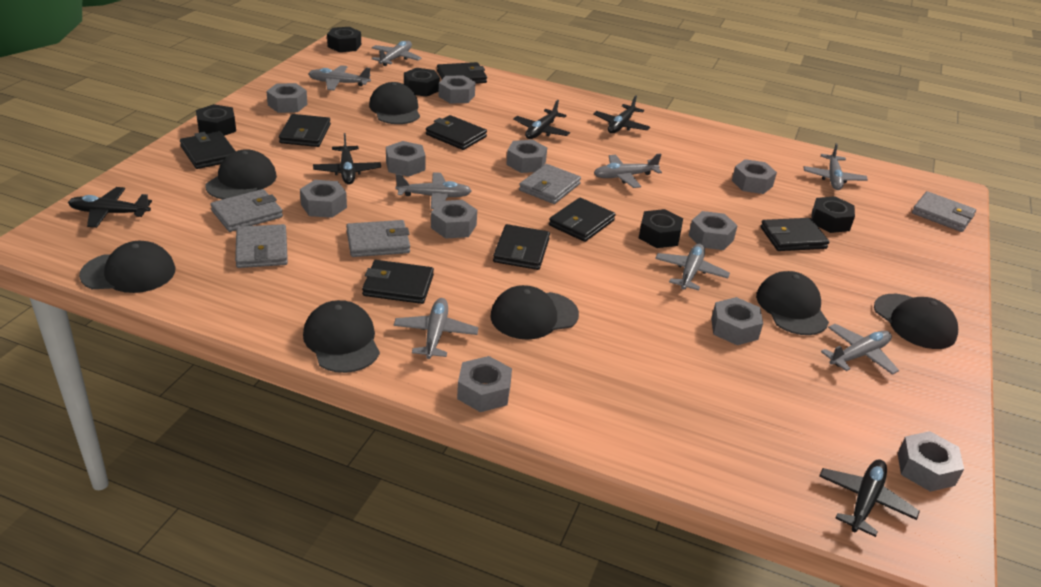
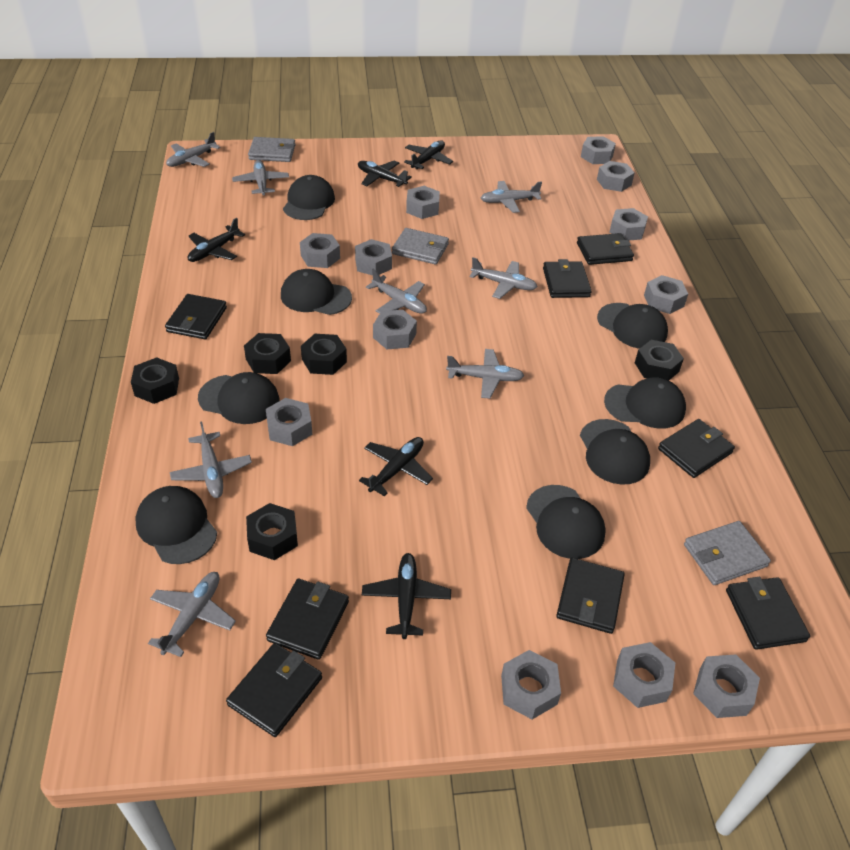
black cap: 7 -> 8
grey nut: 11 -> 12
grey wallet: 5 -> 3

